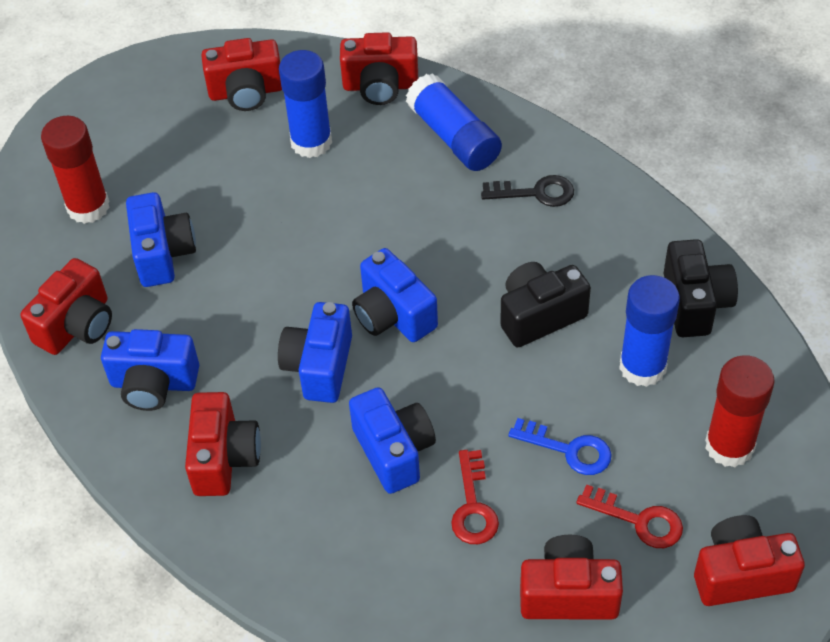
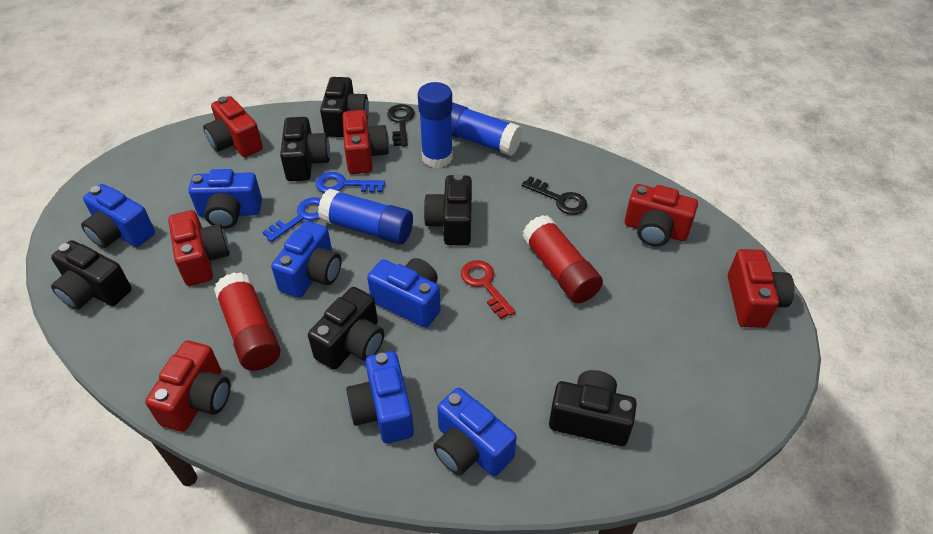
black camera: 2 -> 6
black key: 1 -> 2
blue camera: 5 -> 6
blue key: 1 -> 2
red key: 2 -> 1

